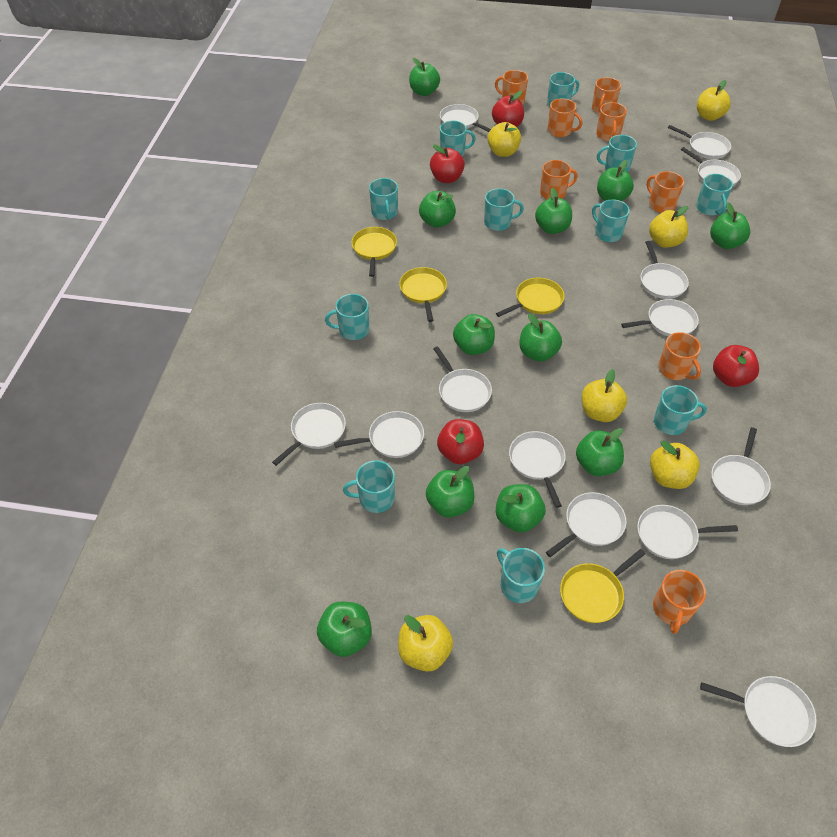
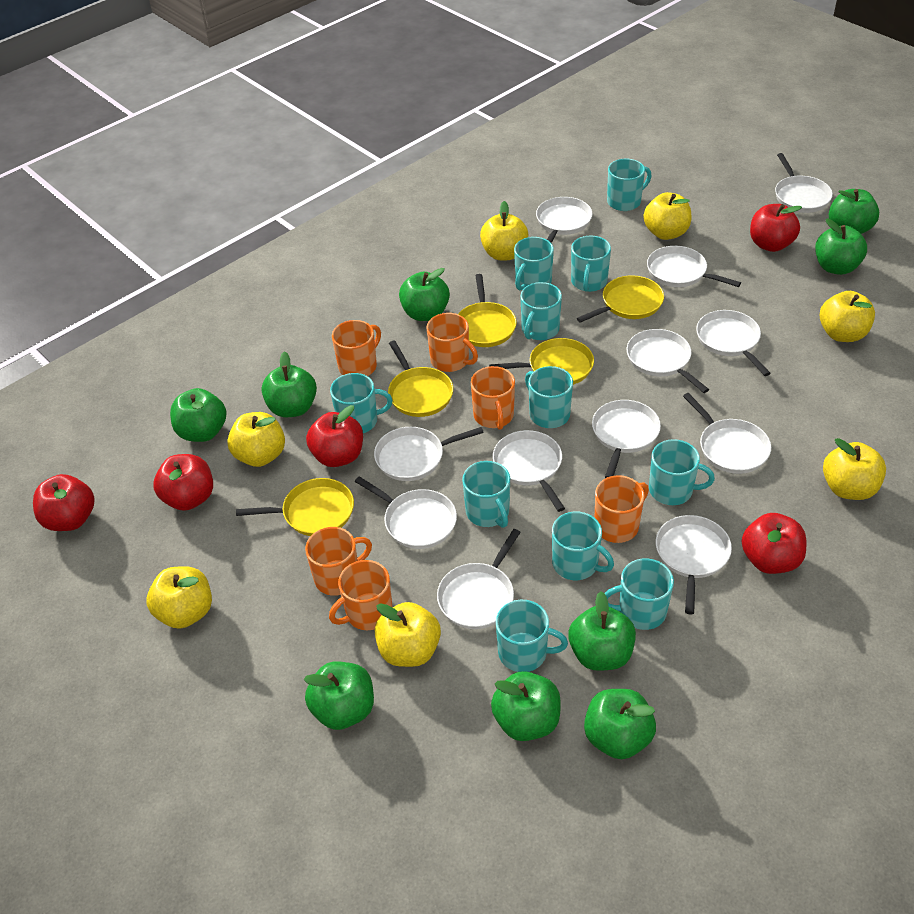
green apple: 11 -> 9
orange mug: 8 -> 6
red apple: 4 -> 5
white pan: 13 -> 12
yellow apple: 6 -> 7
yellow pan: 4 -> 5

